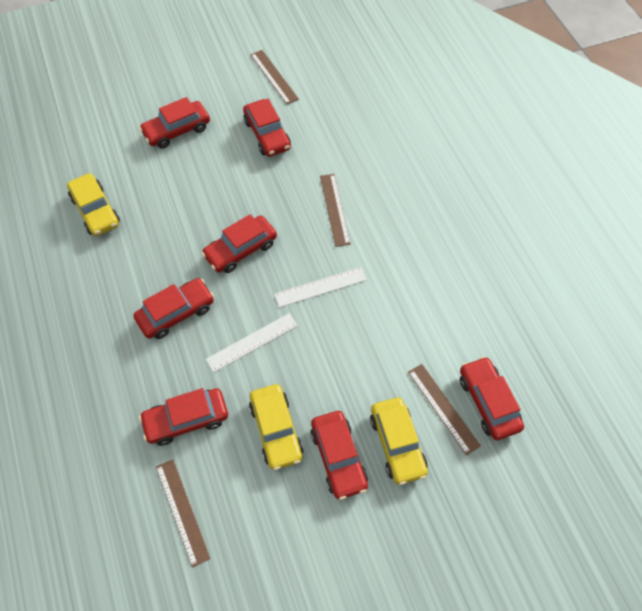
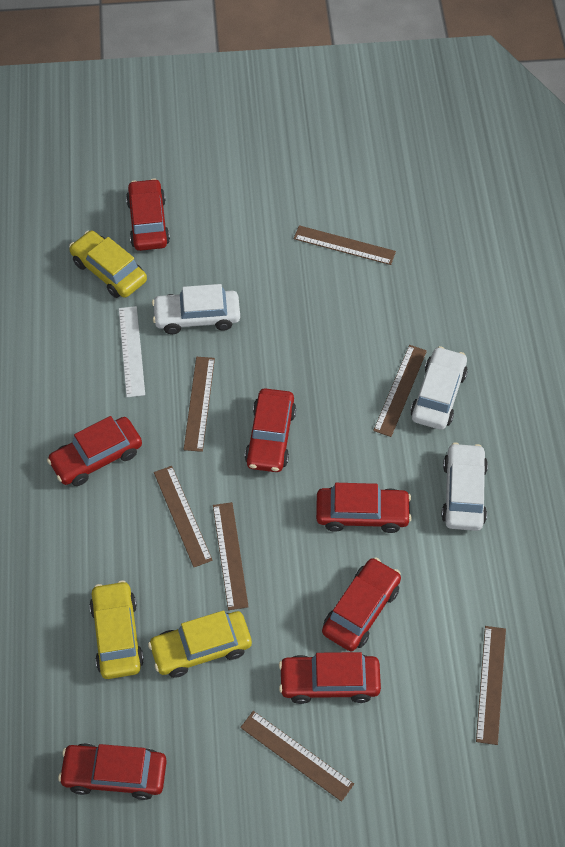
brown ruler: 4 -> 7
white car: 0 -> 3
white ruler: 2 -> 1

